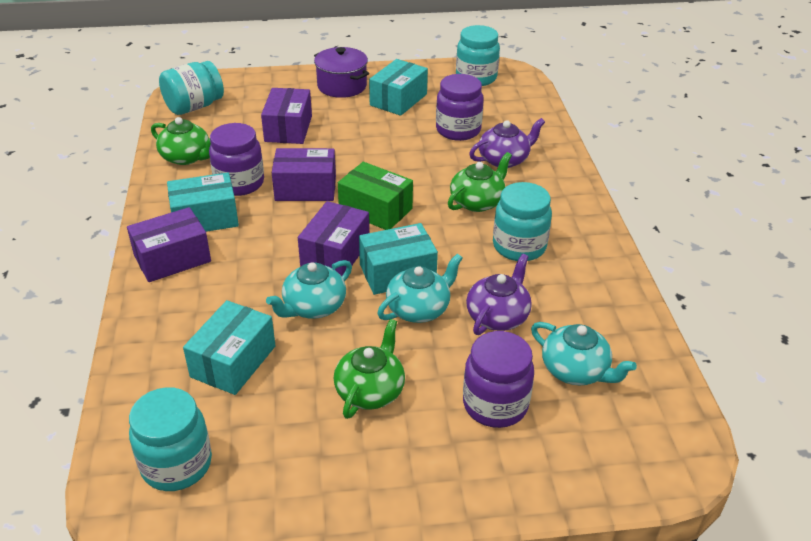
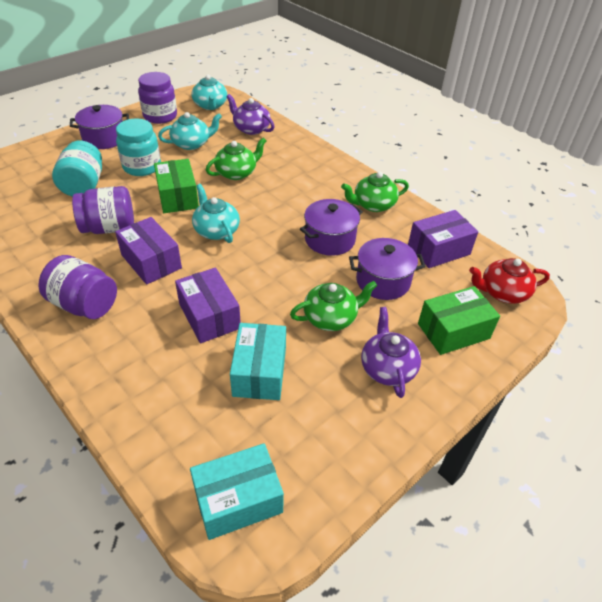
green box: 1 -> 2
purple box: 4 -> 3
purple pot: 1 -> 3
red teapot: 0 -> 1
turquoise box: 4 -> 2
turquoise jar: 4 -> 2

